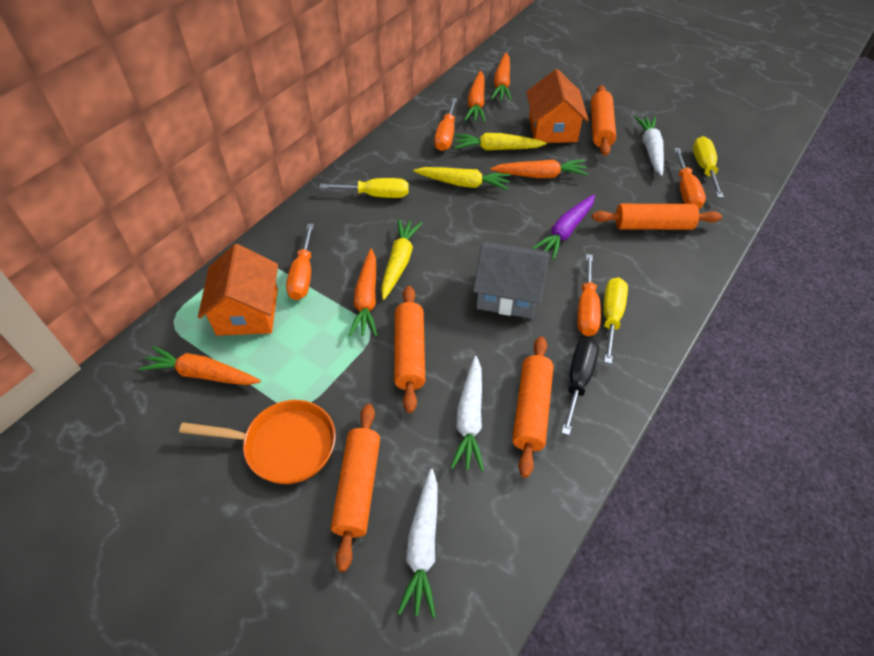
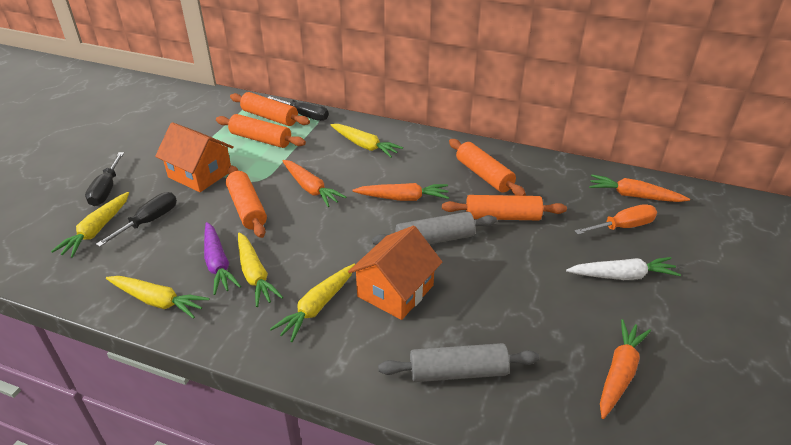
black screwdriver: 1 -> 3
grey house: 1 -> 0
grey rolling pin: 0 -> 2
orange carrot: 5 -> 4
orange pan: 1 -> 0
orange screwdriver: 4 -> 1
white carrot: 3 -> 1
yellow carrot: 3 -> 5
yellow screwdriver: 3 -> 0

